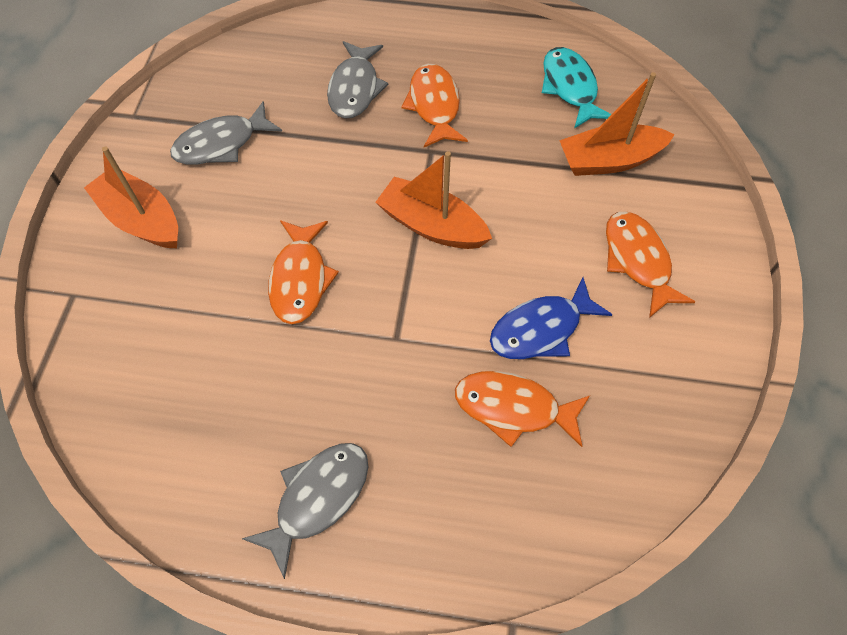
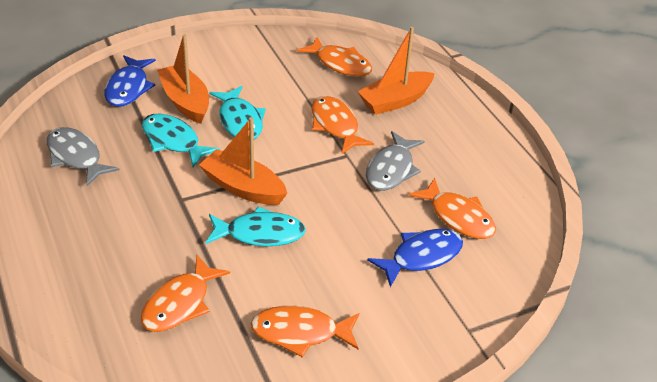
blue fish: 1 -> 2
grey fish: 3 -> 2
orange fish: 4 -> 5
turquoise fish: 1 -> 3

